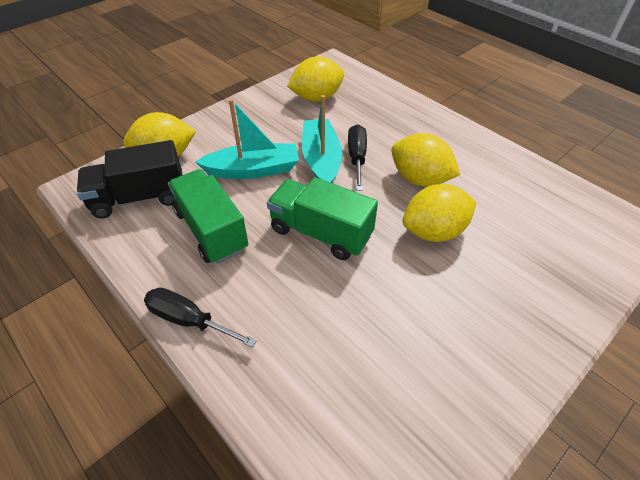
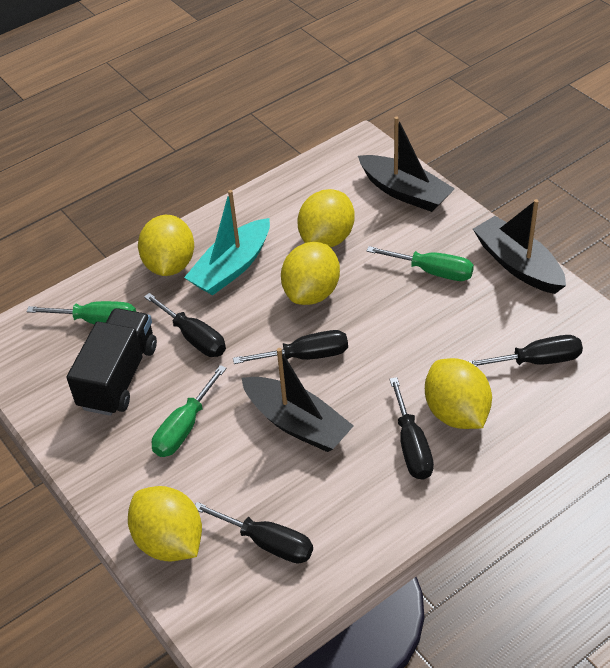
black boat: 0 -> 3
black screwdriver: 2 -> 5
green screwdriver: 0 -> 3
green truck: 2 -> 0
turquoise boat: 2 -> 1
yellow lemon: 4 -> 5

